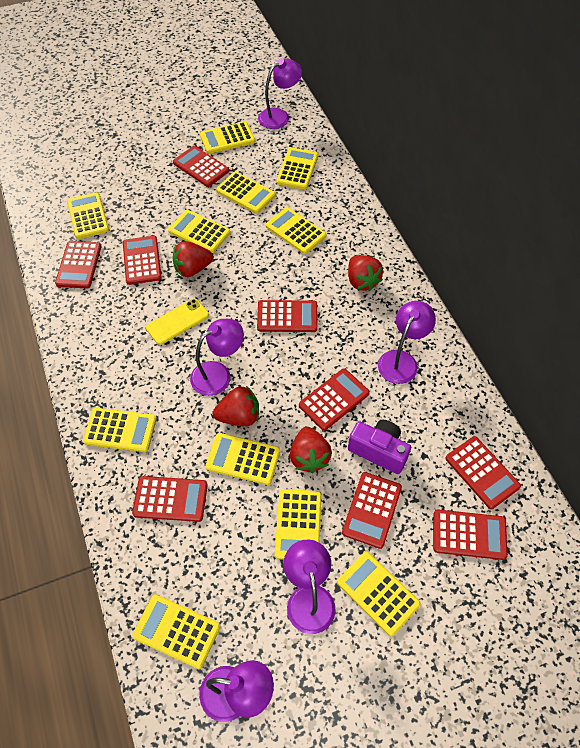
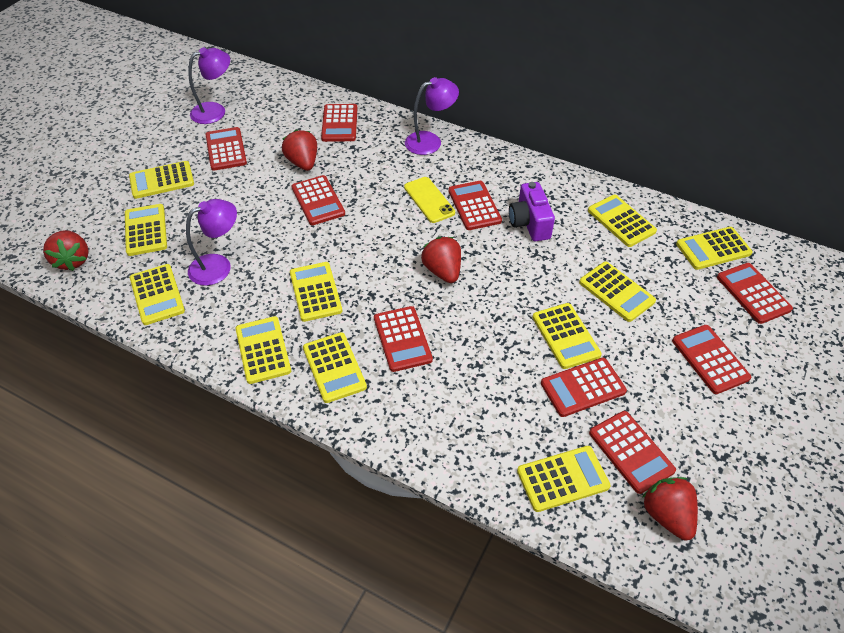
purple lamp: 5 -> 3

